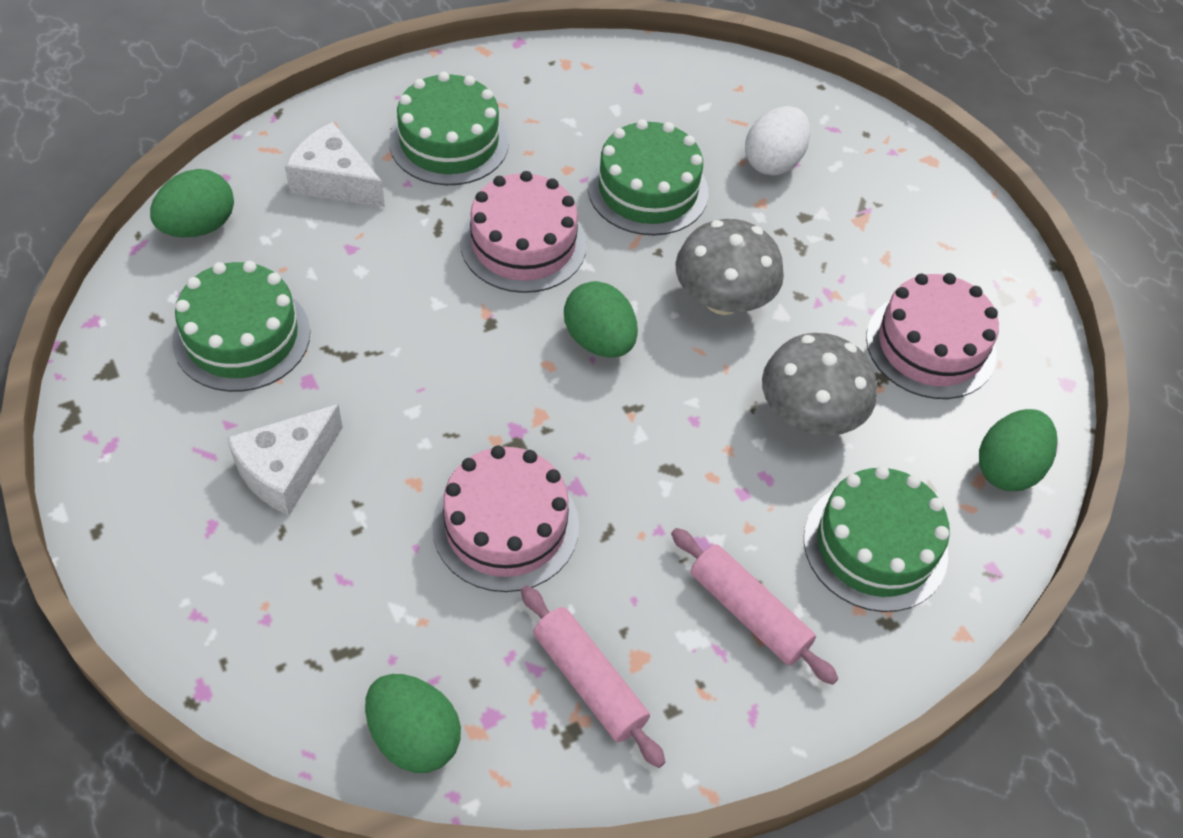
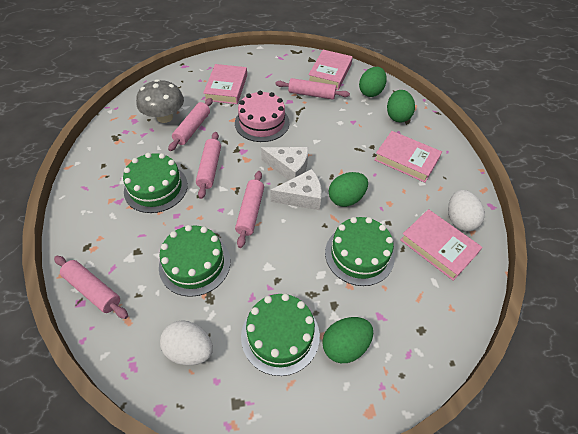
grey mushroom: 2 -> 1
pink book: 0 -> 4
pink cake: 3 -> 1
pink rolling pin: 2 -> 5
white egg: 1 -> 2

